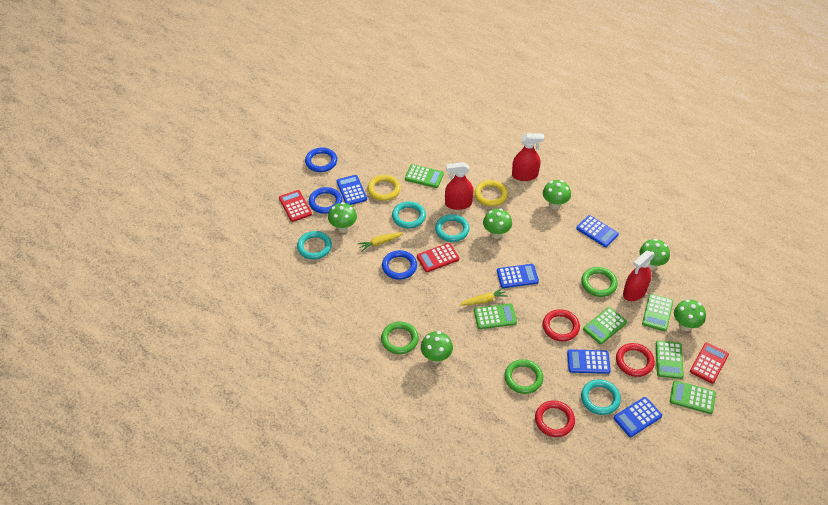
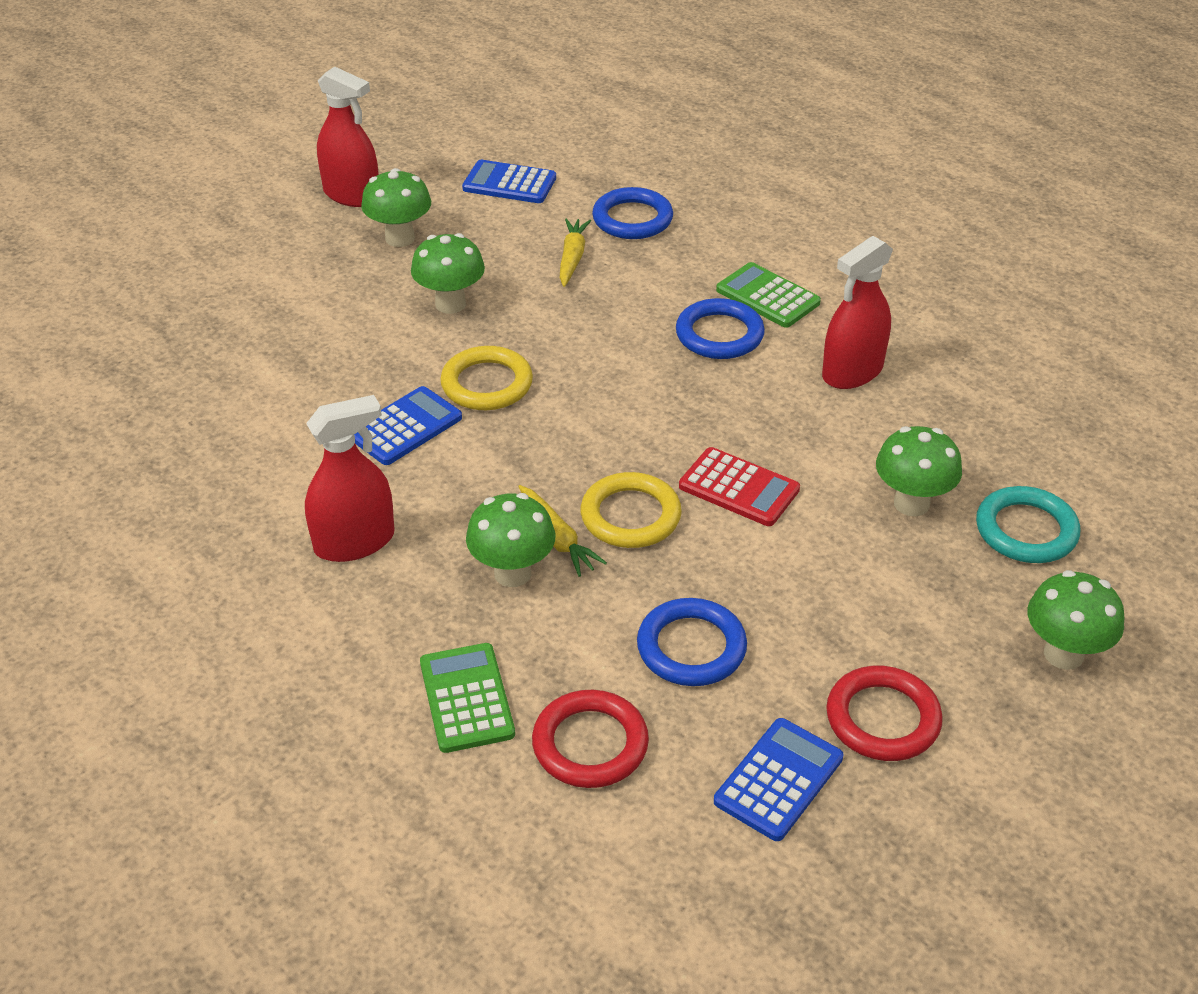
blue calculator: 5 -> 3
green calculator: 6 -> 2
green mushroom: 6 -> 5
green ring: 3 -> 0
red calculator: 3 -> 1
red ring: 3 -> 2
turquoise ring: 4 -> 1

